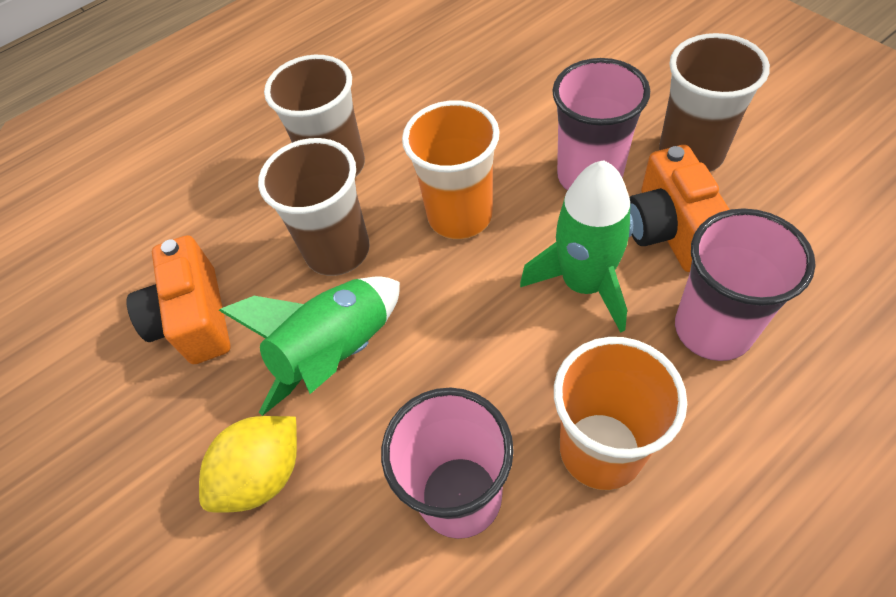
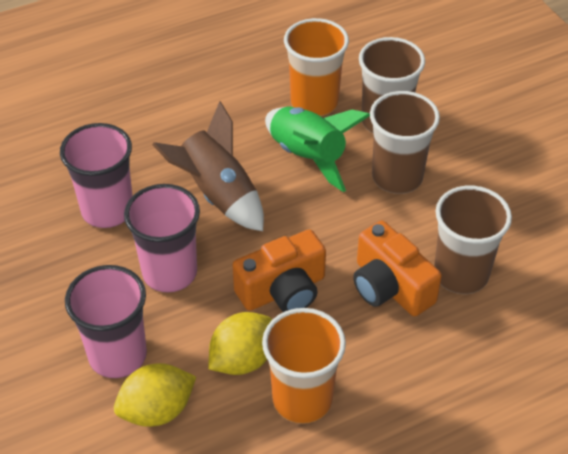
brown rocket: 0 -> 1
green rocket: 2 -> 1
yellow lemon: 1 -> 2

